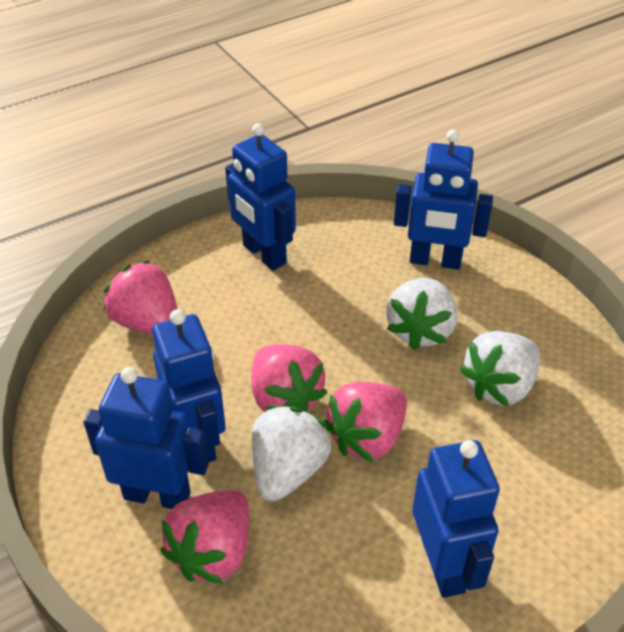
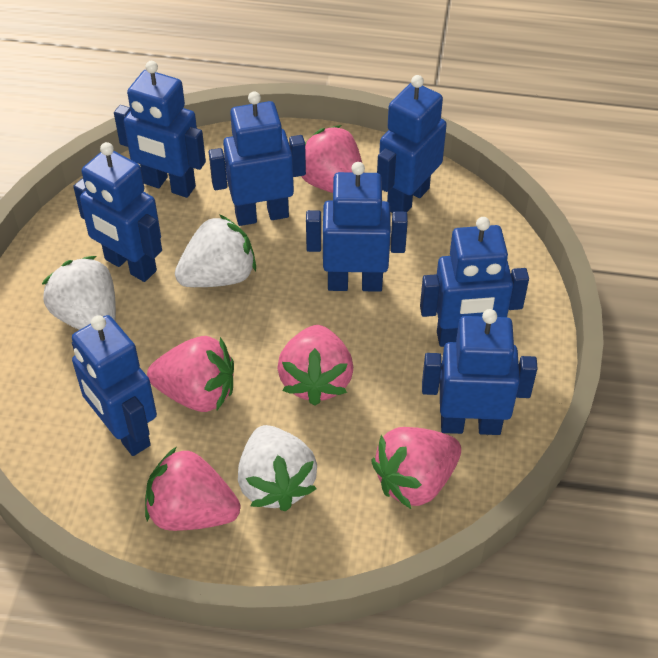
blue robot: 5 -> 8
pink strawberry: 4 -> 5

